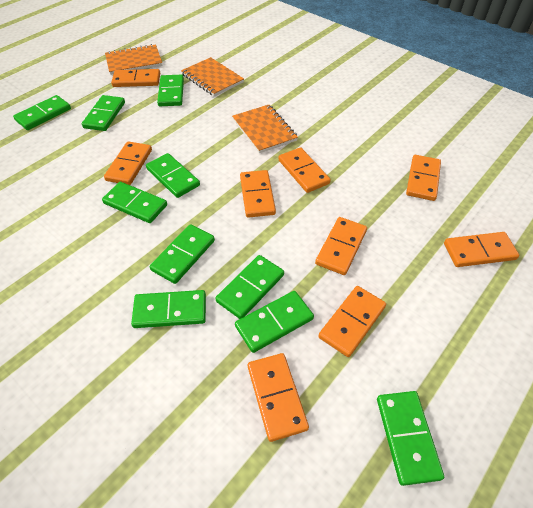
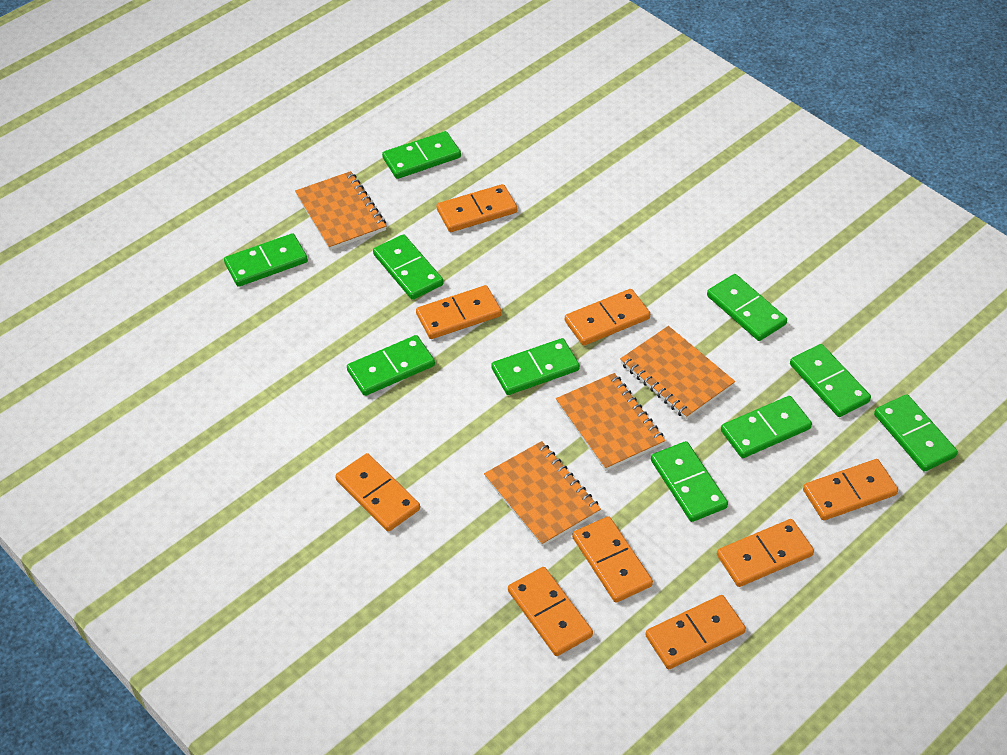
orange notebook: 3 -> 4

